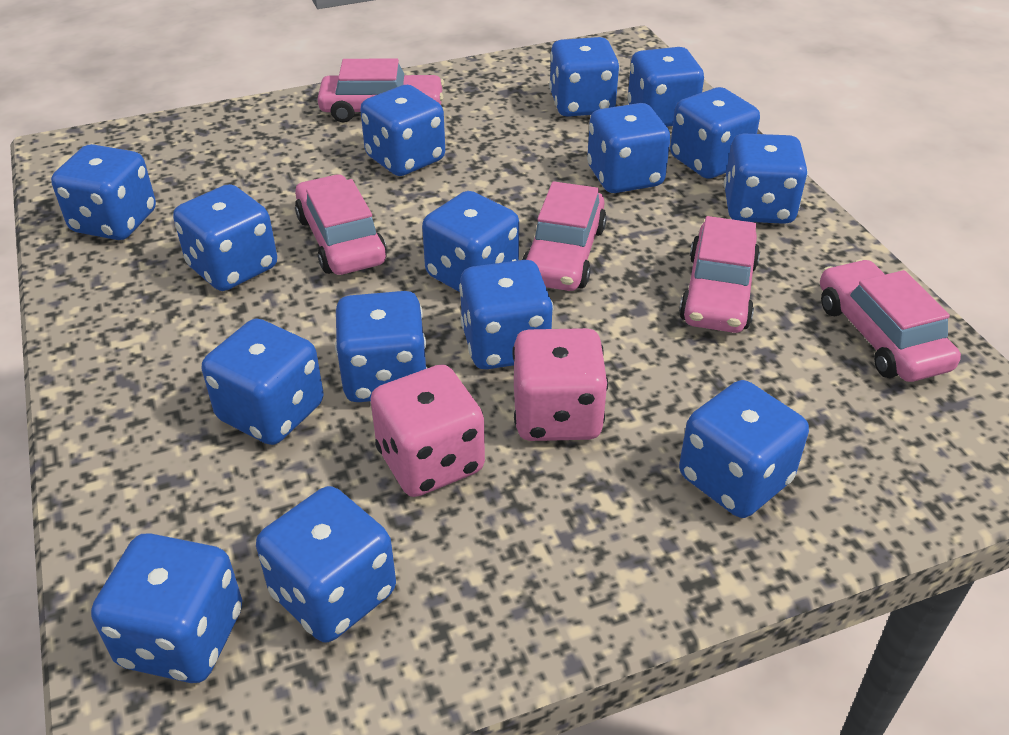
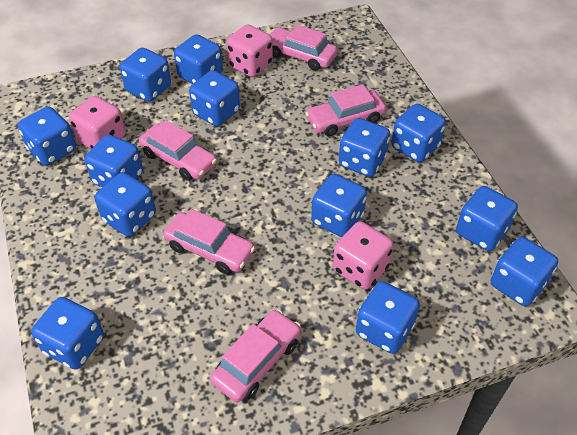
blue dice: 15 -> 13
pink dice: 2 -> 3

